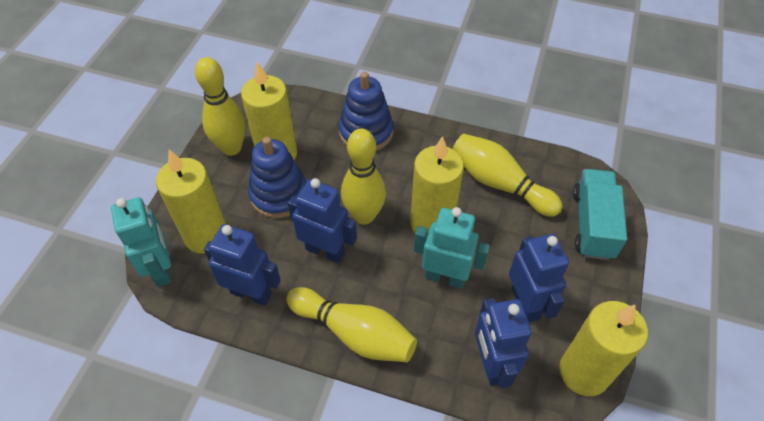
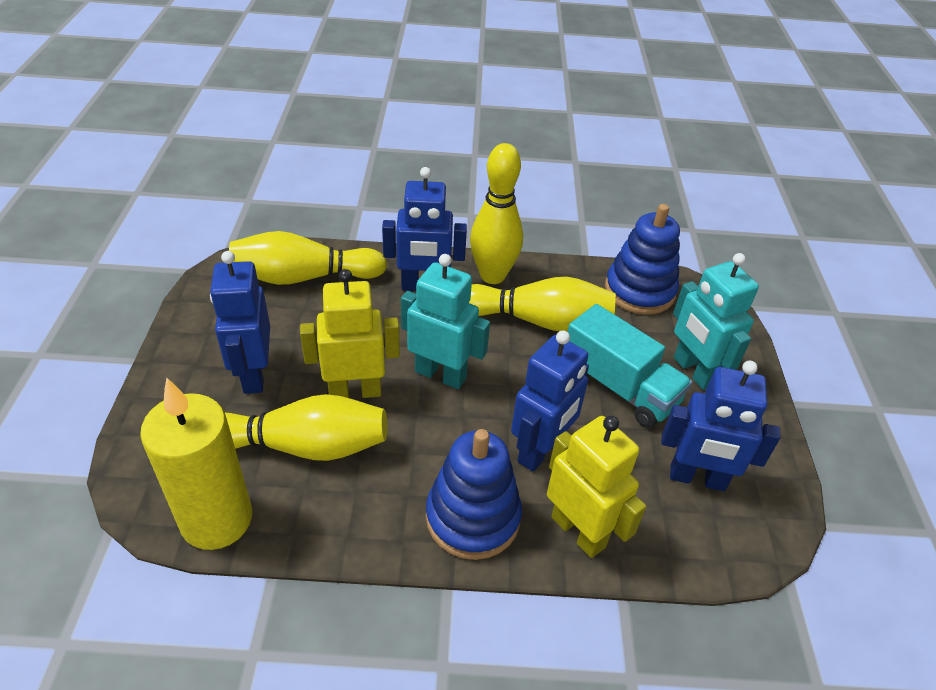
yellow candle: 4 -> 1
yellow robot: 0 -> 2

